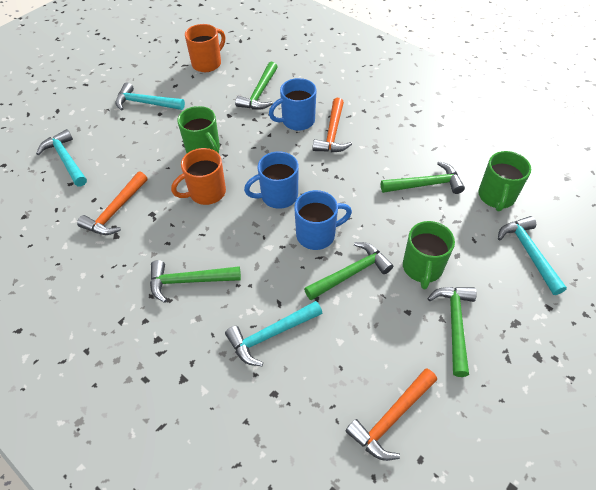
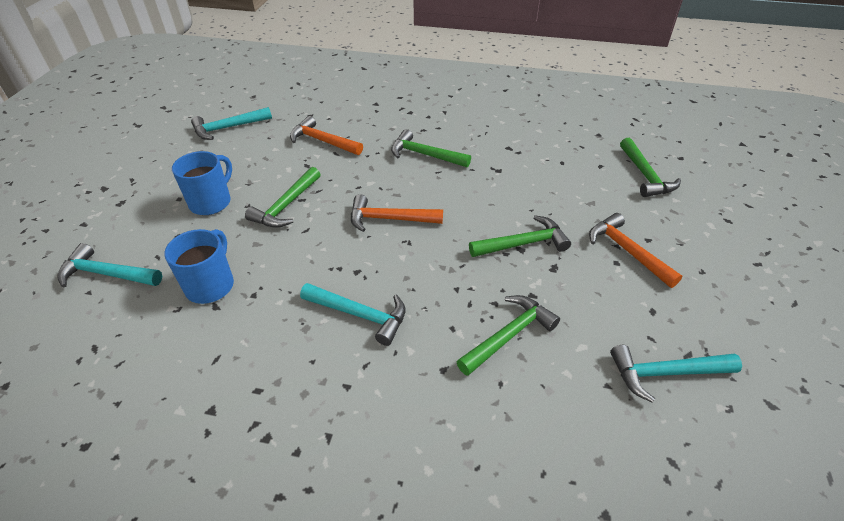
blue mug: 3 -> 2
green mug: 3 -> 0
orange mug: 2 -> 0

